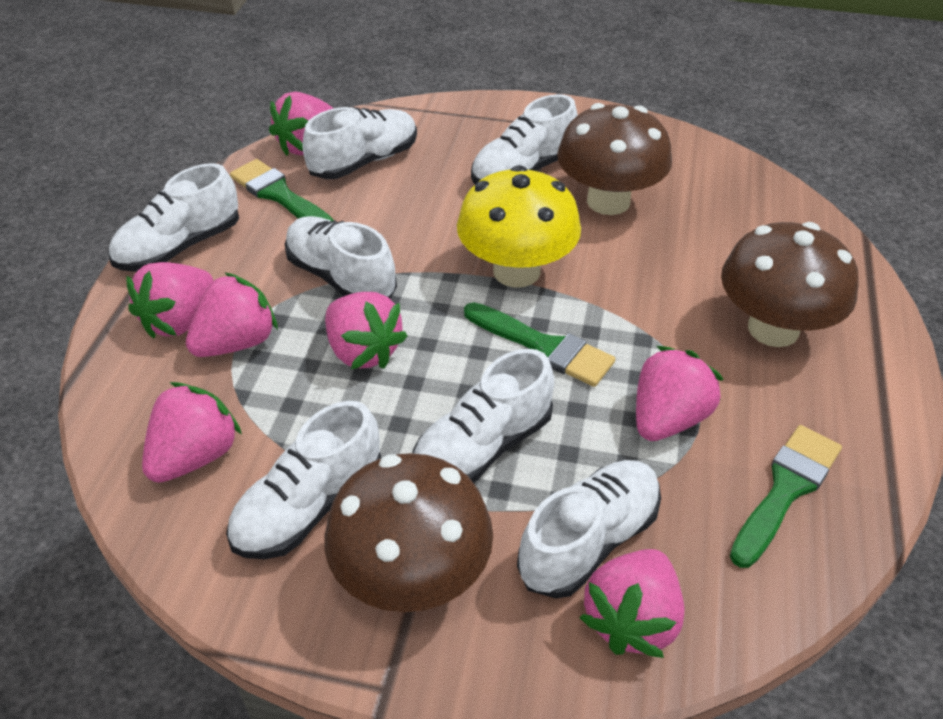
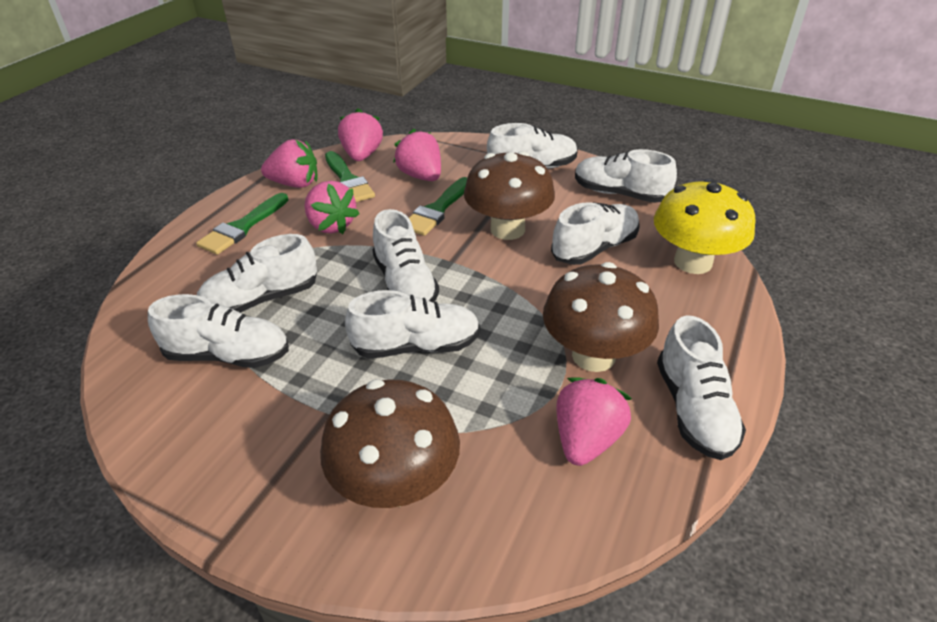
pink strawberry: 7 -> 5
white shoe: 7 -> 8

